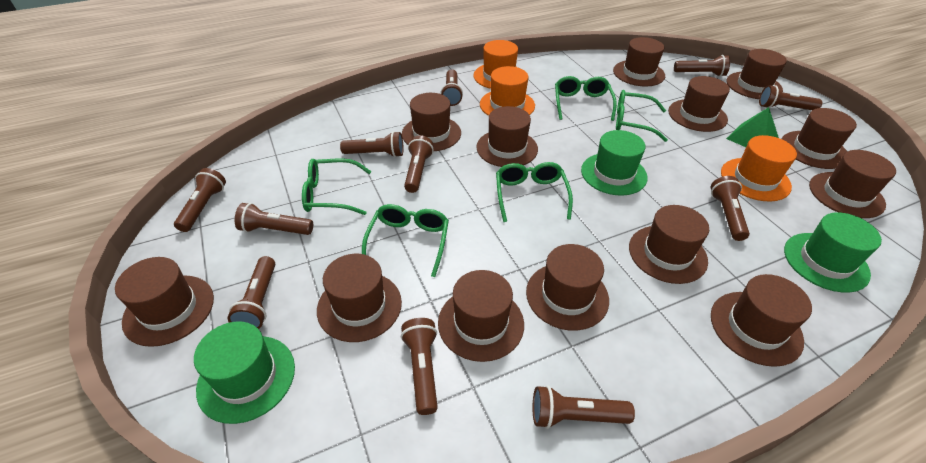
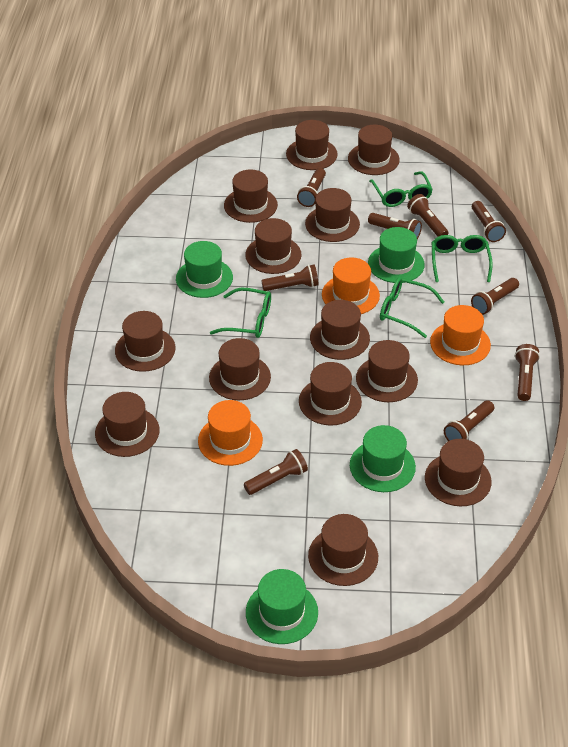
brown flashlight: 11 -> 9
green glasses: 5 -> 4
green hat: 3 -> 4
green pyramid: 1 -> 0

